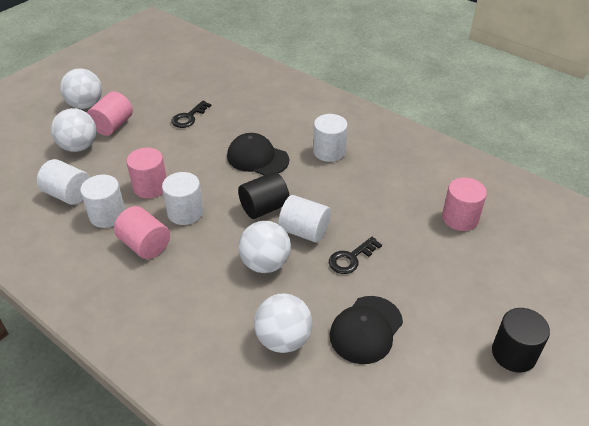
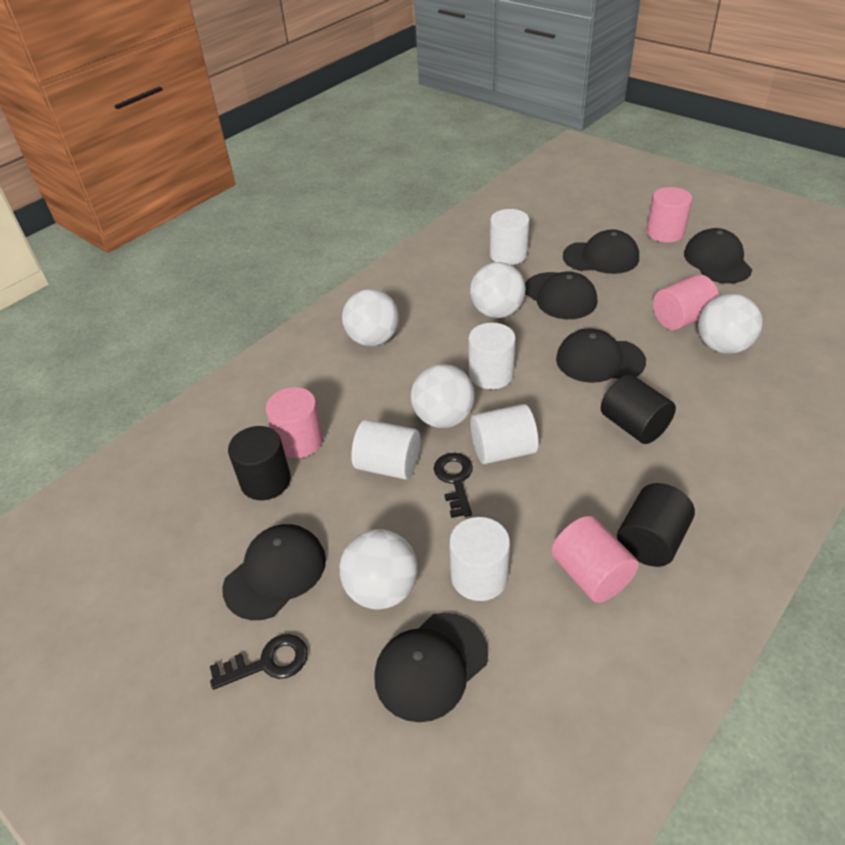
black cap: 2 -> 6
black cylinder: 2 -> 3
white ball: 4 -> 5

